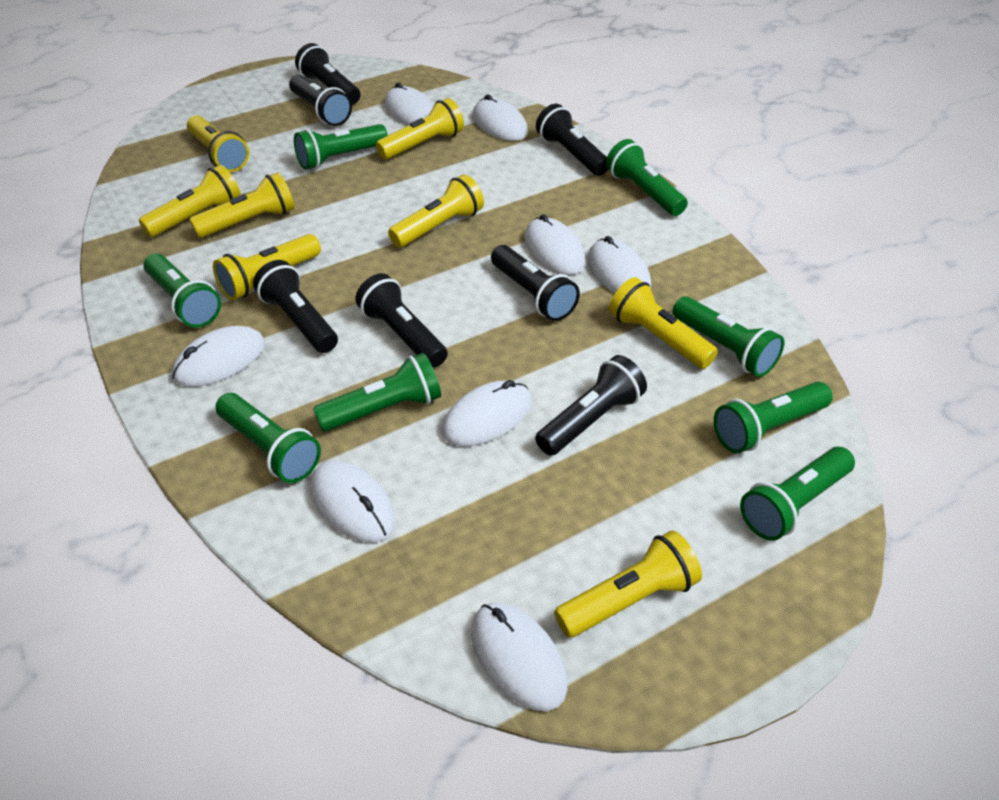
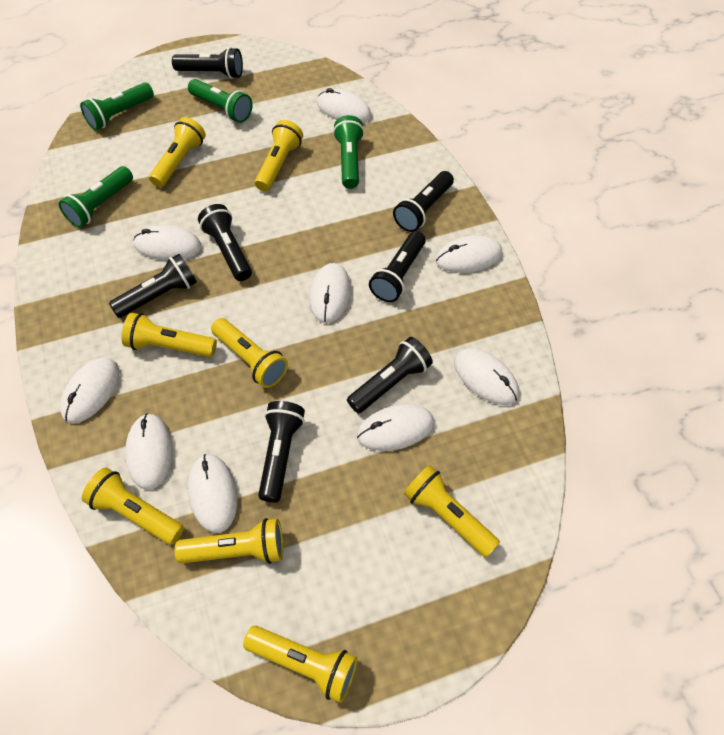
green flashlight: 8 -> 4
white mouse: 8 -> 9

